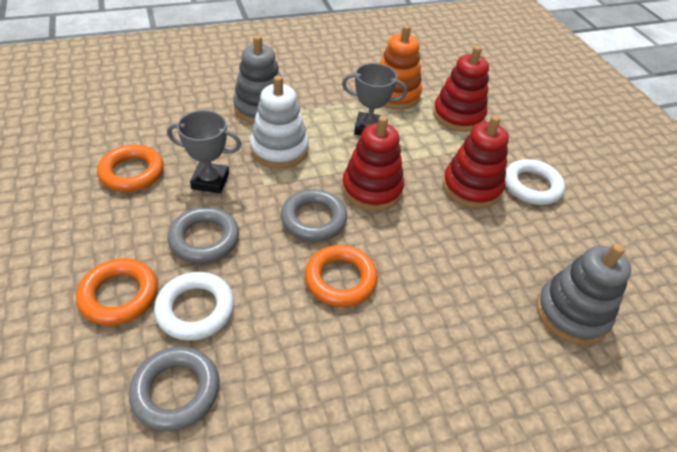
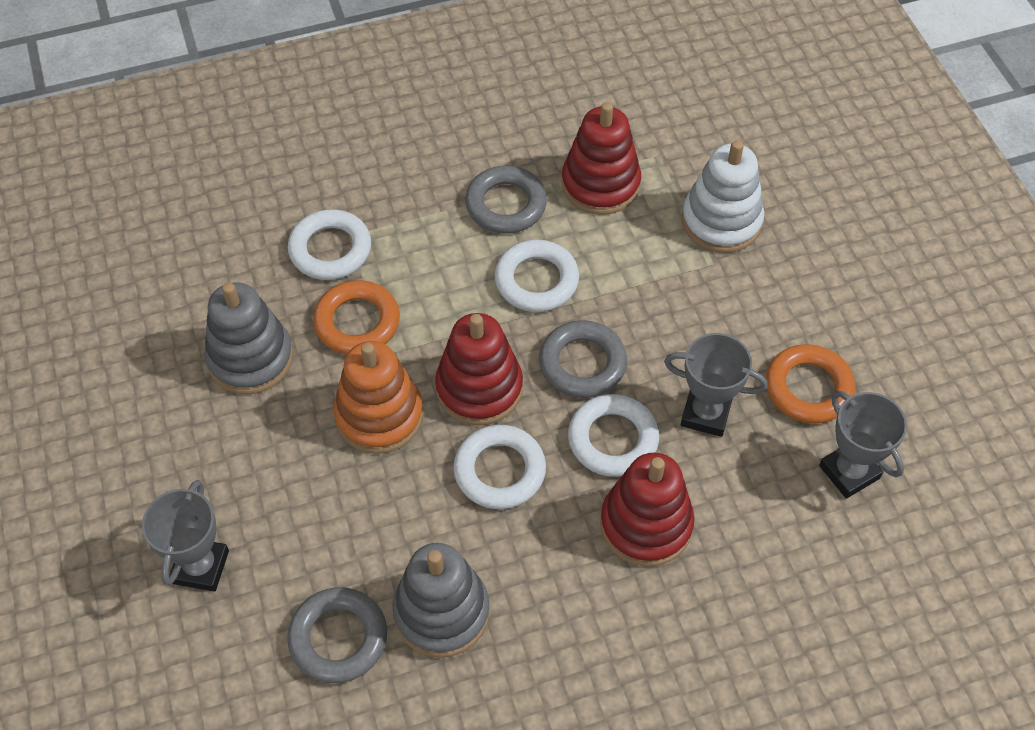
grey trophy: 2 -> 3
orange ring: 3 -> 2
white ring: 2 -> 4

